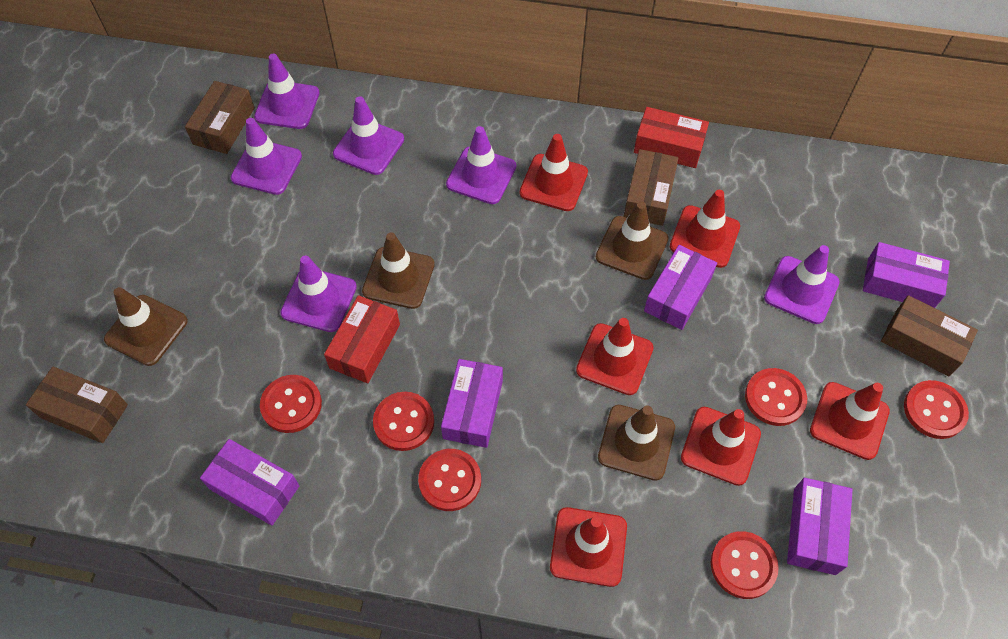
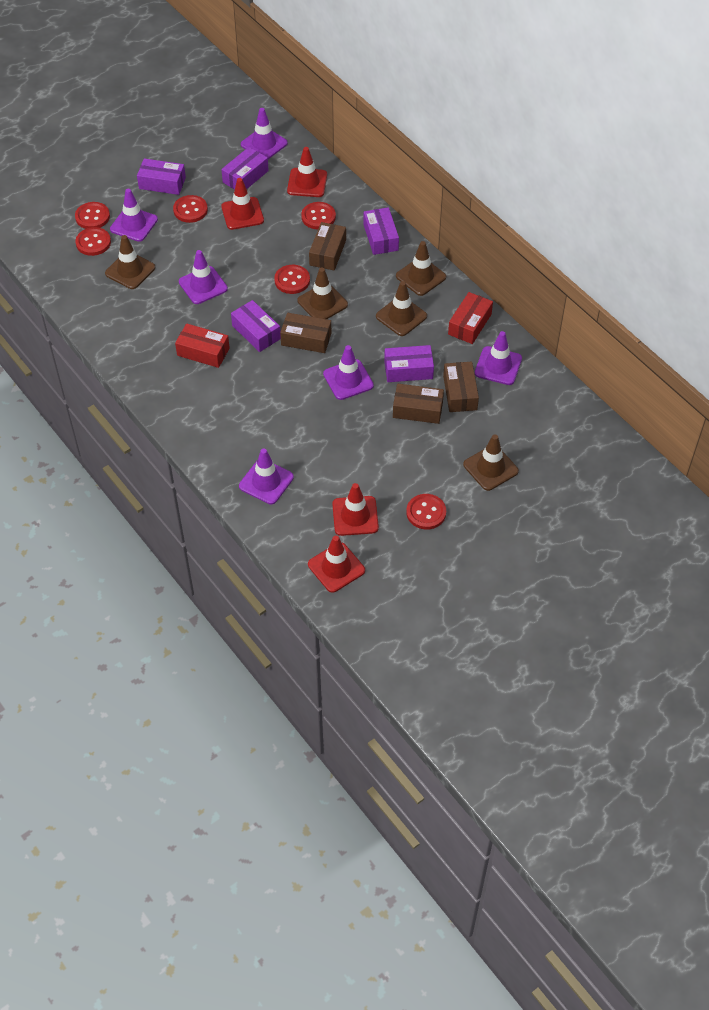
brown traffic cone: 4 -> 5
red traffic cone: 6 -> 4

